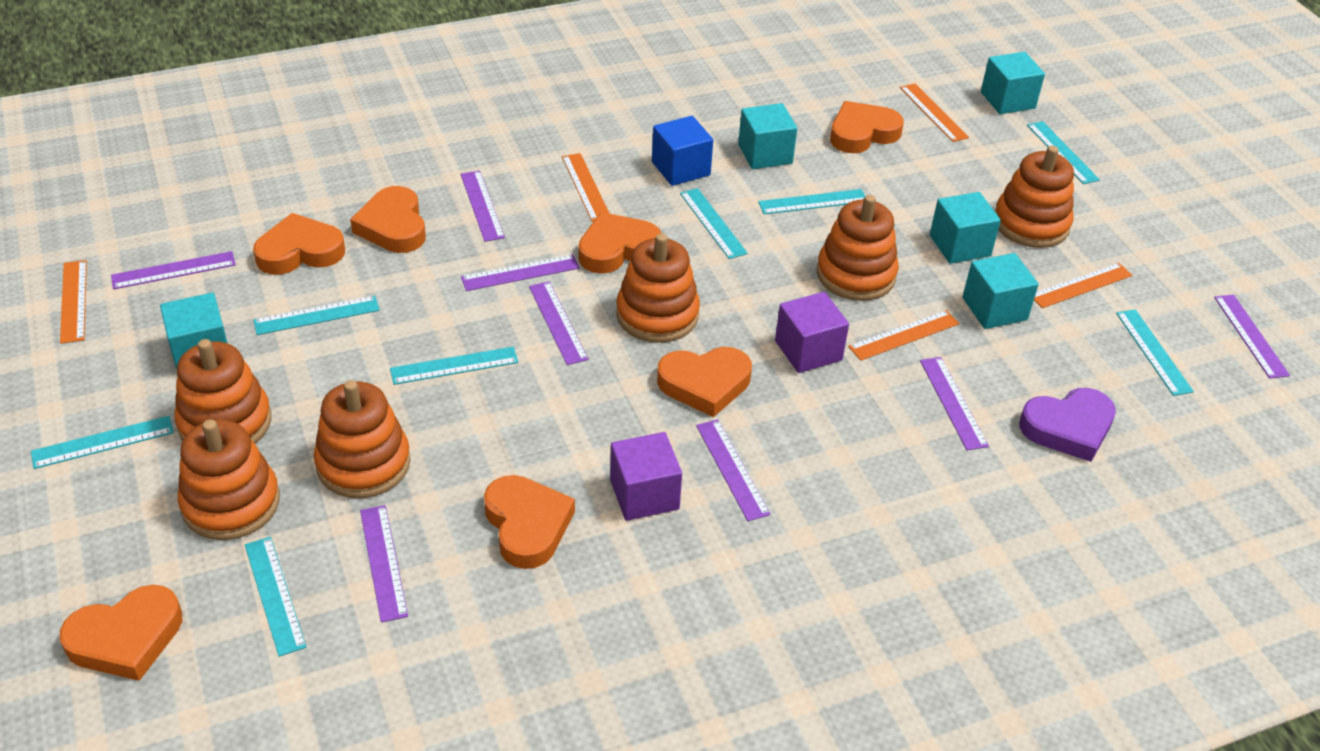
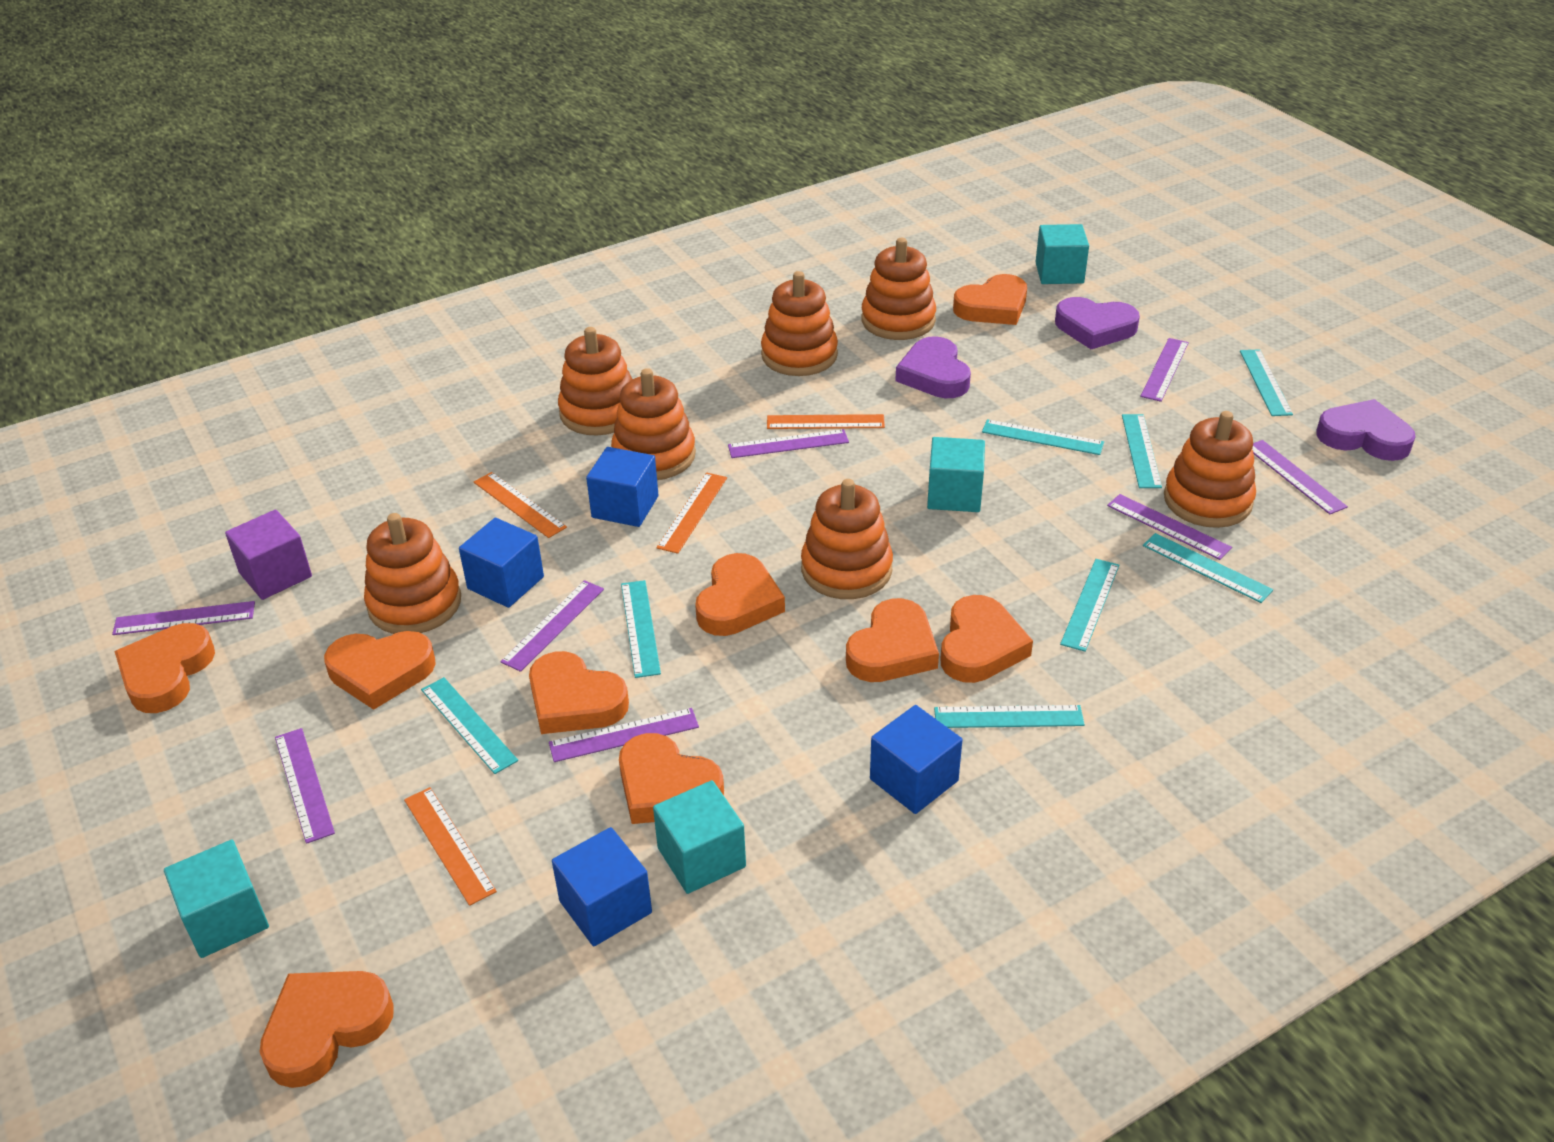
blue cube: 1 -> 4
orange heart: 7 -> 9
orange ruler: 5 -> 4
orange stacking toy: 6 -> 7
purple cube: 2 -> 1
purple heart: 1 -> 3
turquoise cube: 5 -> 4

